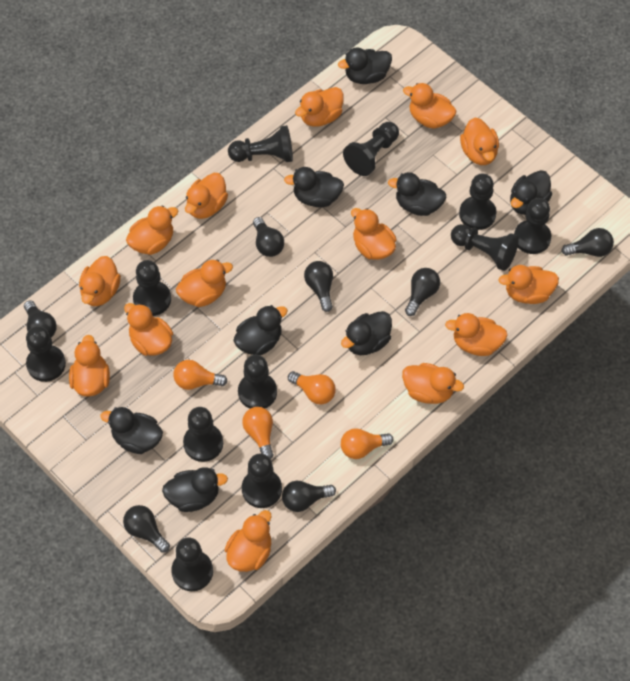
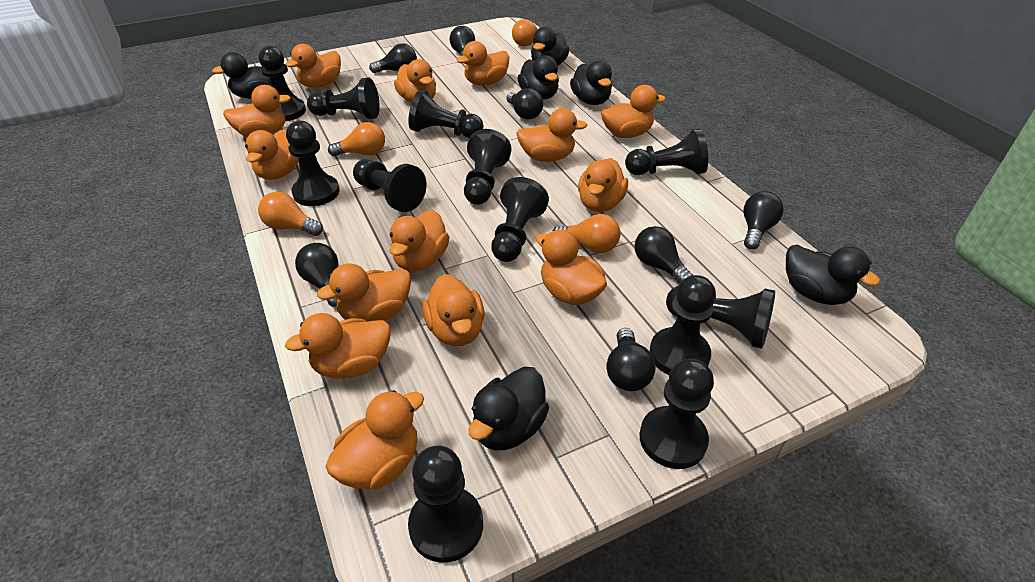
black duck: 8 -> 6
black pawn: 11 -> 12

